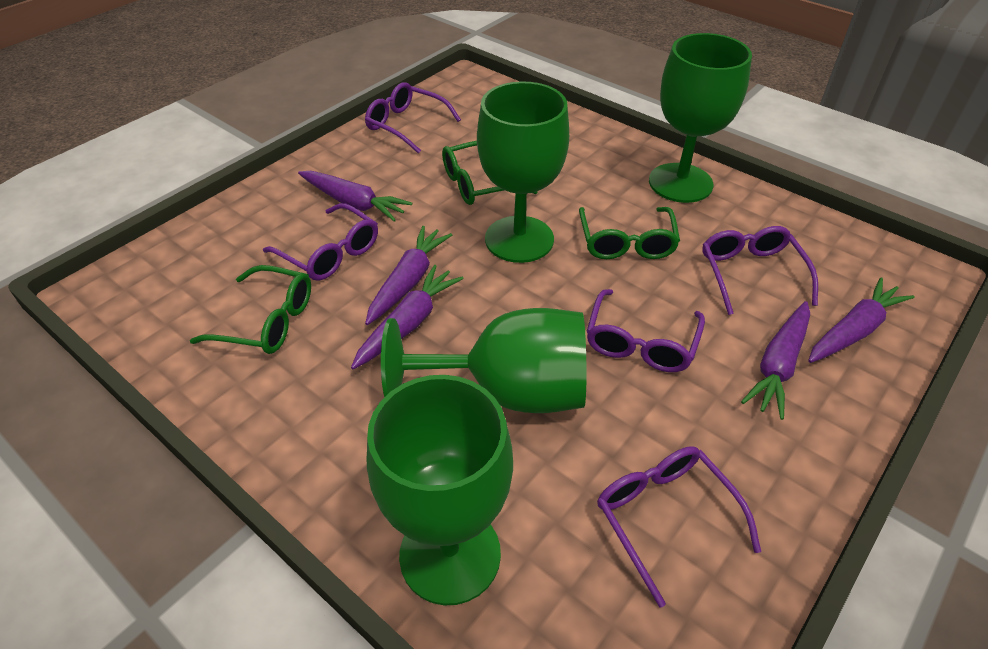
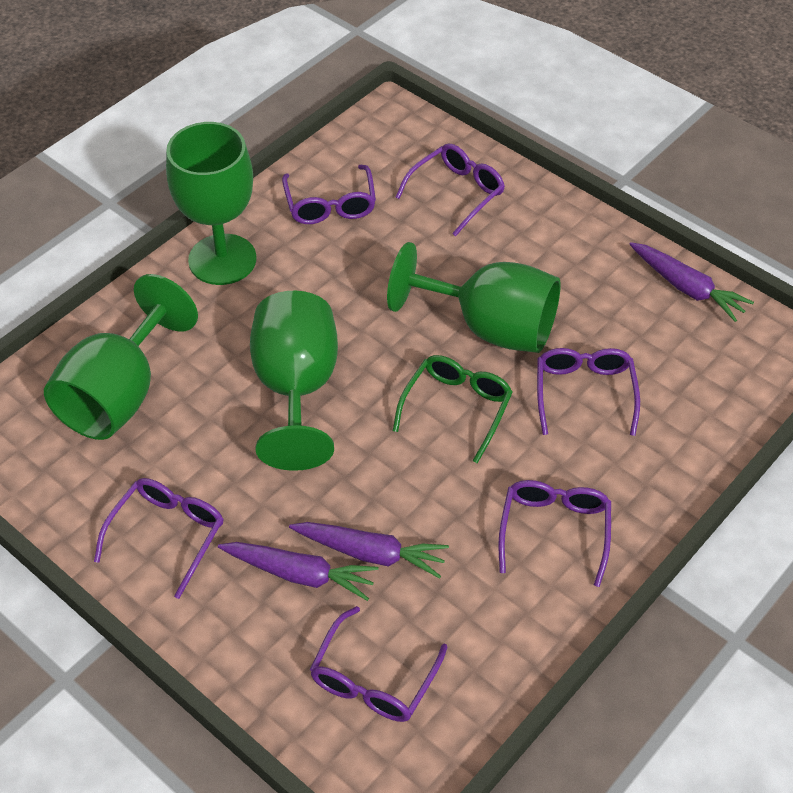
green glasses: 3 -> 1
purple carrot: 5 -> 3
purple glasses: 5 -> 6

